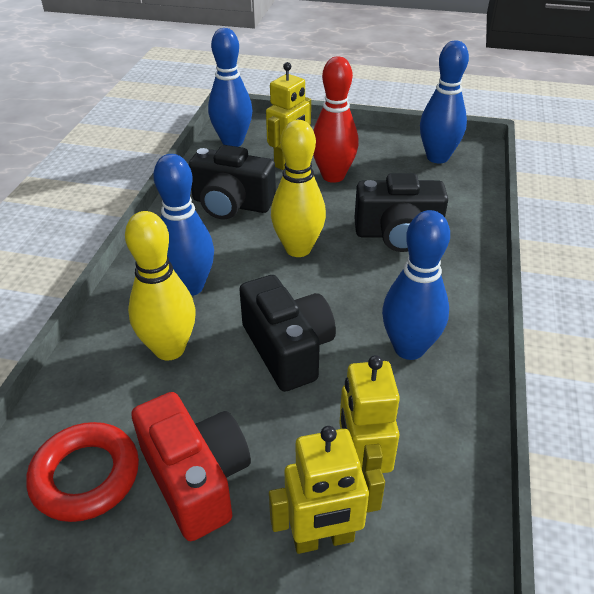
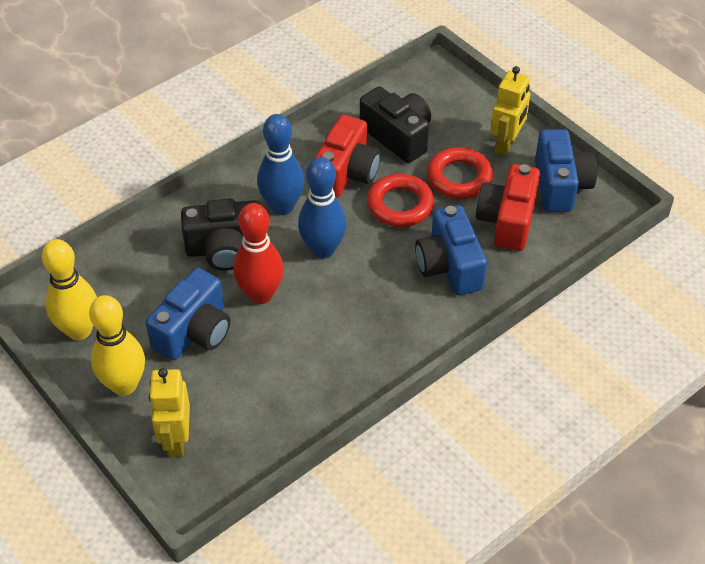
black camera: 3 -> 2
blue bowling pin: 4 -> 2
blue camera: 0 -> 3
red camera: 1 -> 2
red ring: 1 -> 2
yellow robot: 3 -> 2

